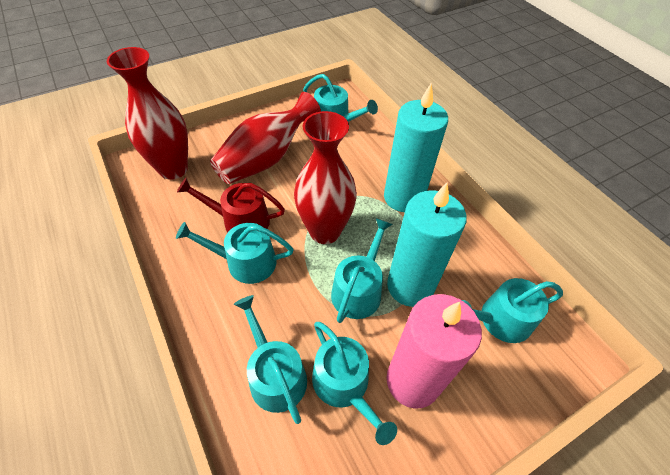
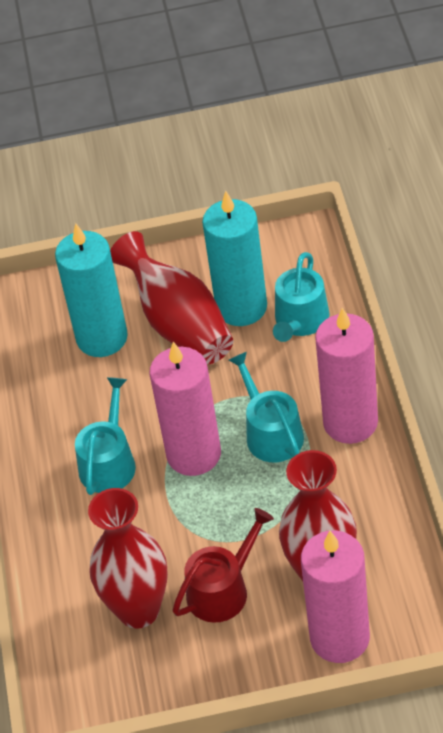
pink candle: 1 -> 3
turquoise watering can: 6 -> 3

